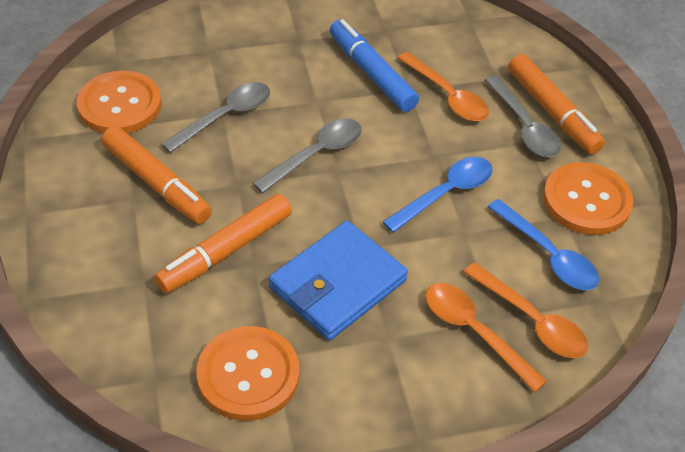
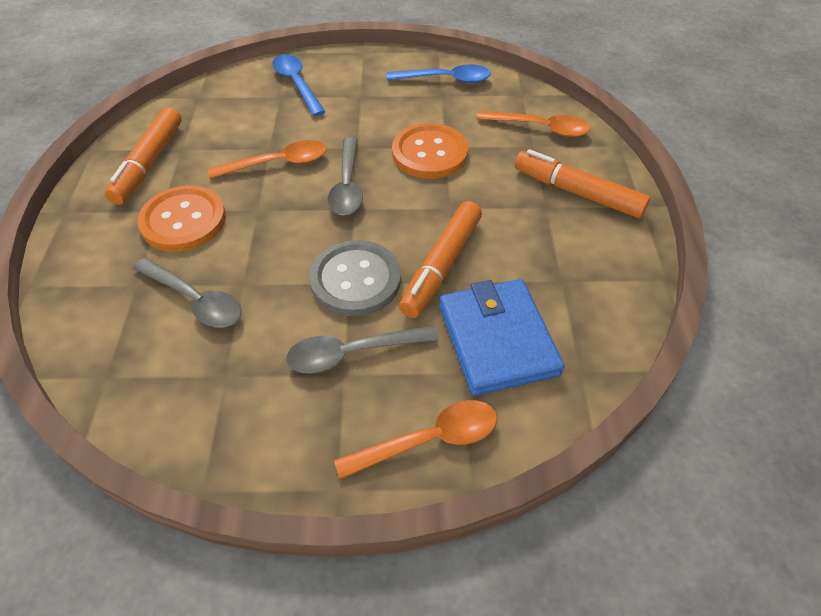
blue marker: 1 -> 0
grey button: 0 -> 1
orange button: 3 -> 2

